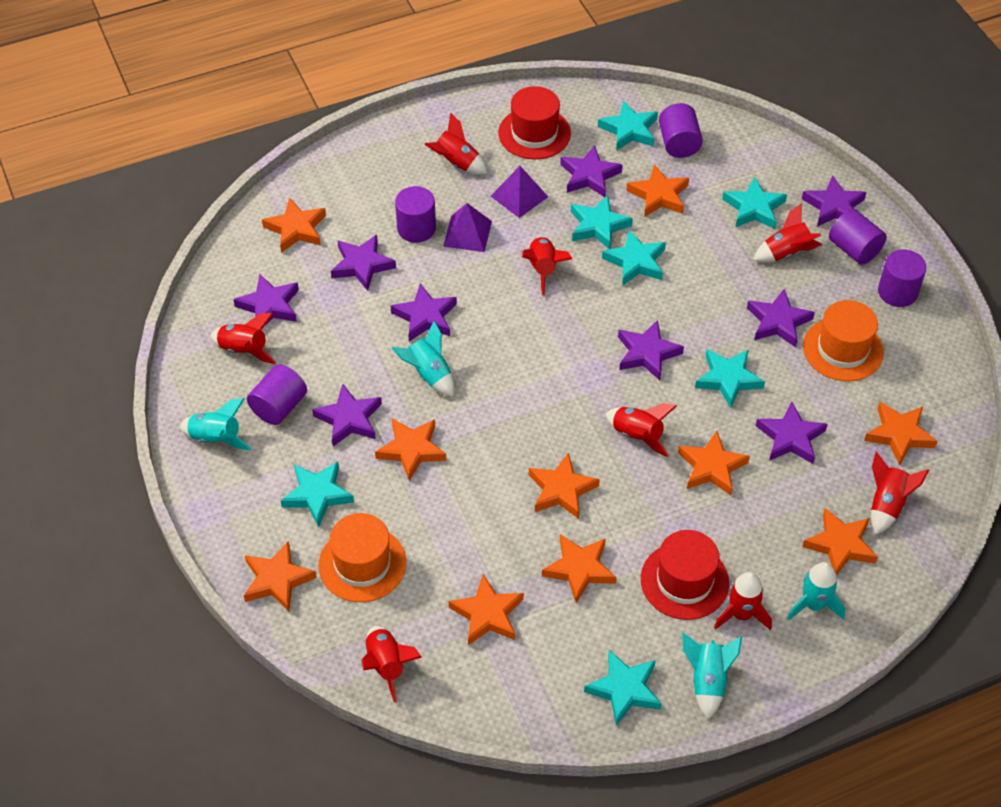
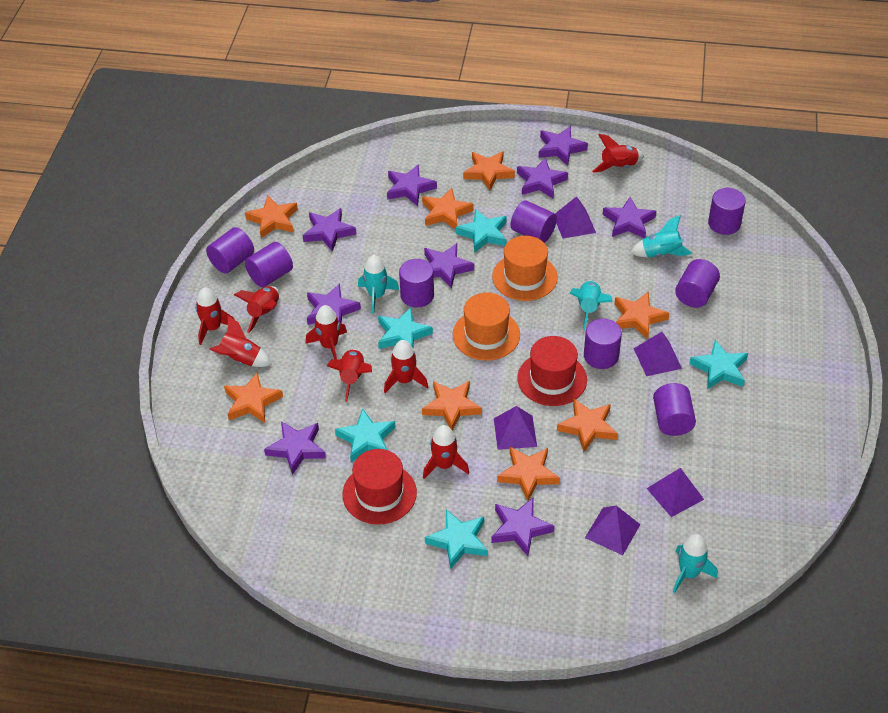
orange star: 10 -> 8
purple cylinder: 5 -> 8
purple pyramid: 2 -> 5
turquoise star: 7 -> 5

